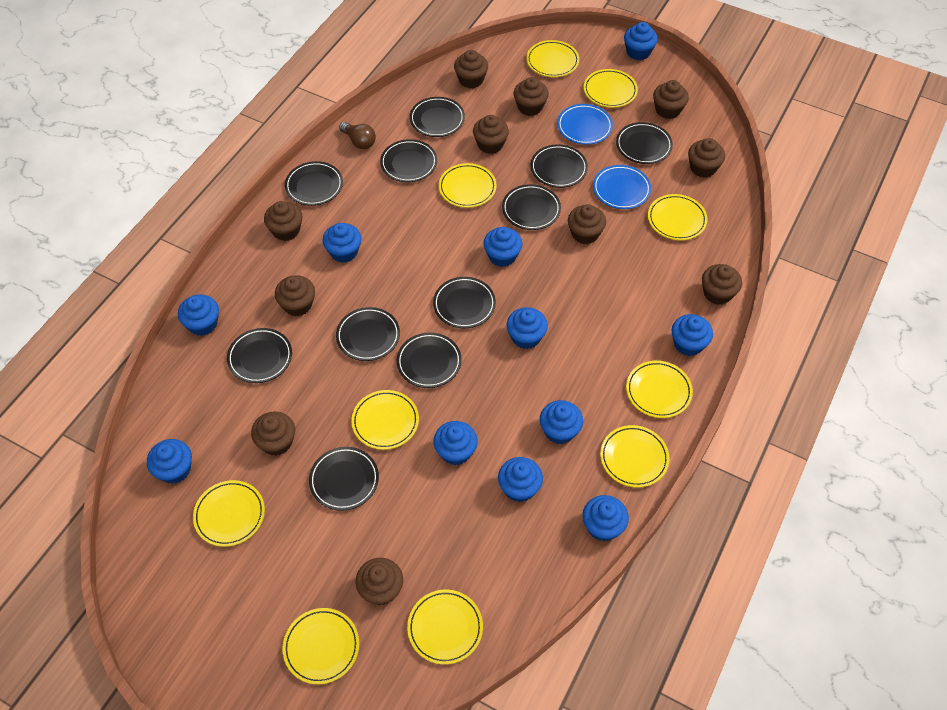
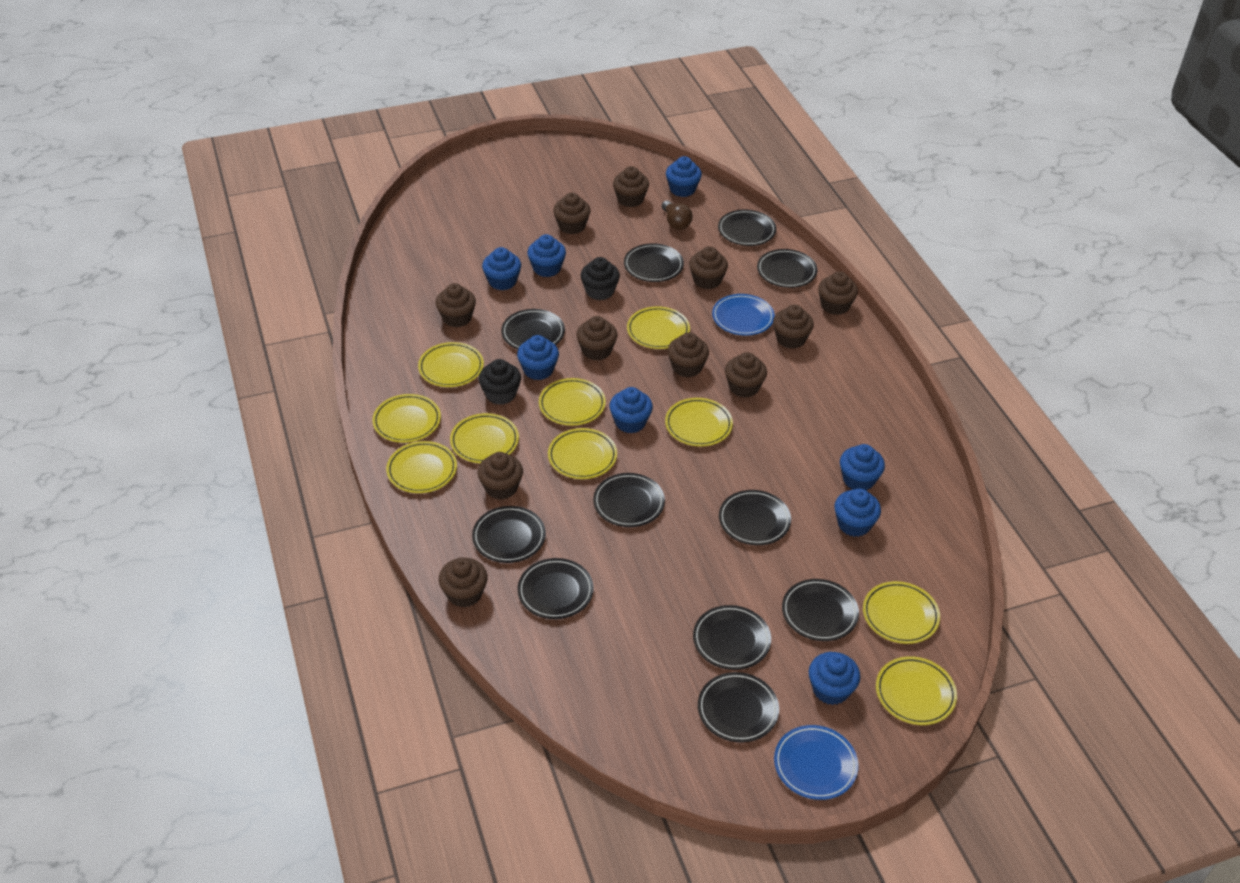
black cupcake: 0 -> 2
blue cupcake: 11 -> 8

